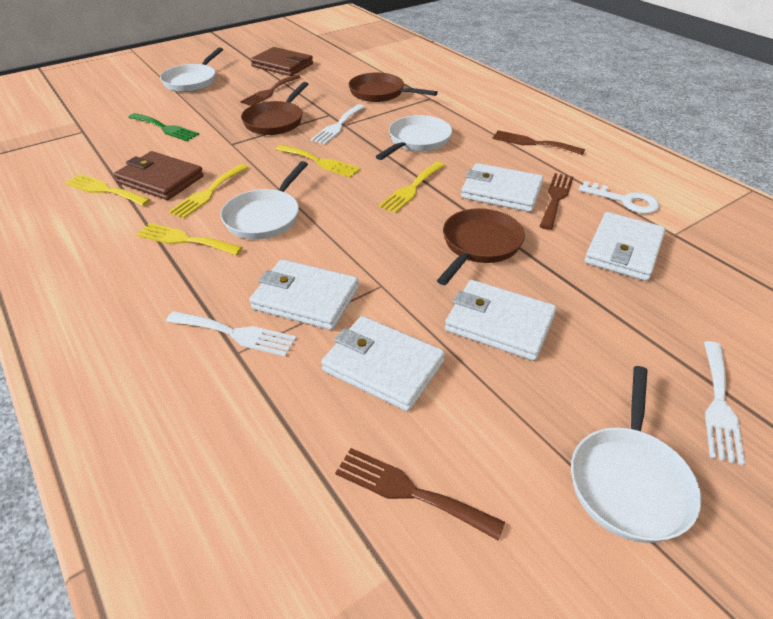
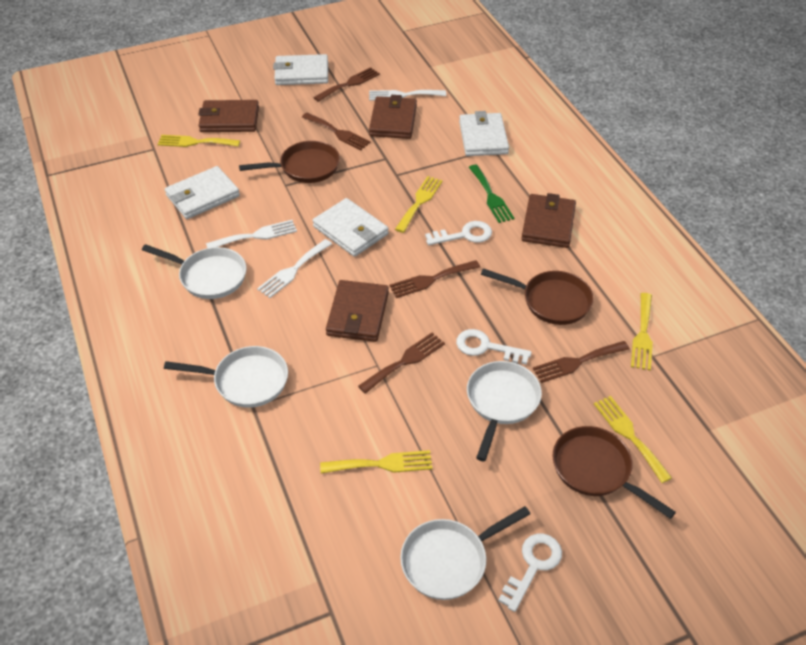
brown fork: 4 -> 5
brown wallet: 2 -> 4
white key: 1 -> 3
white wallet: 5 -> 4

